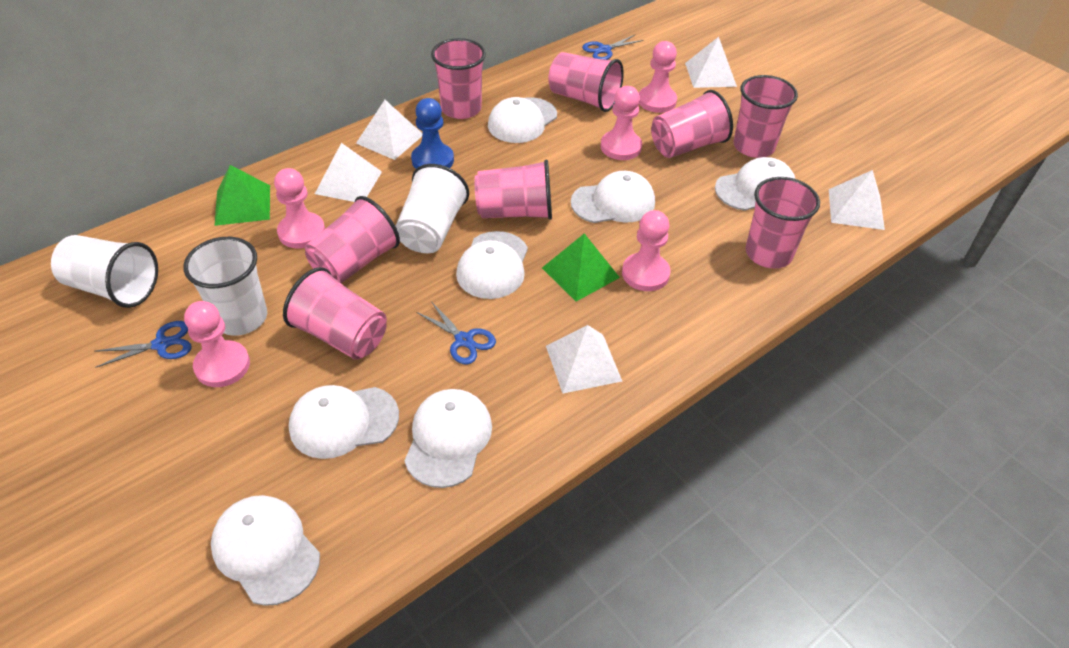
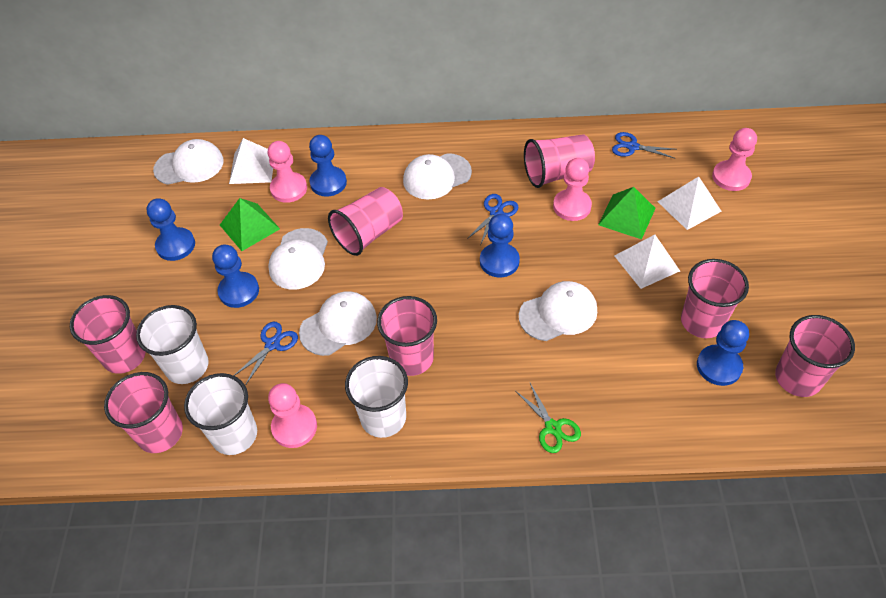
blue pawn: 1 -> 5
green scissors: 0 -> 1
pink cup: 8 -> 7
pink pawn: 5 -> 4
white cap: 7 -> 5
white pyramid: 5 -> 3

